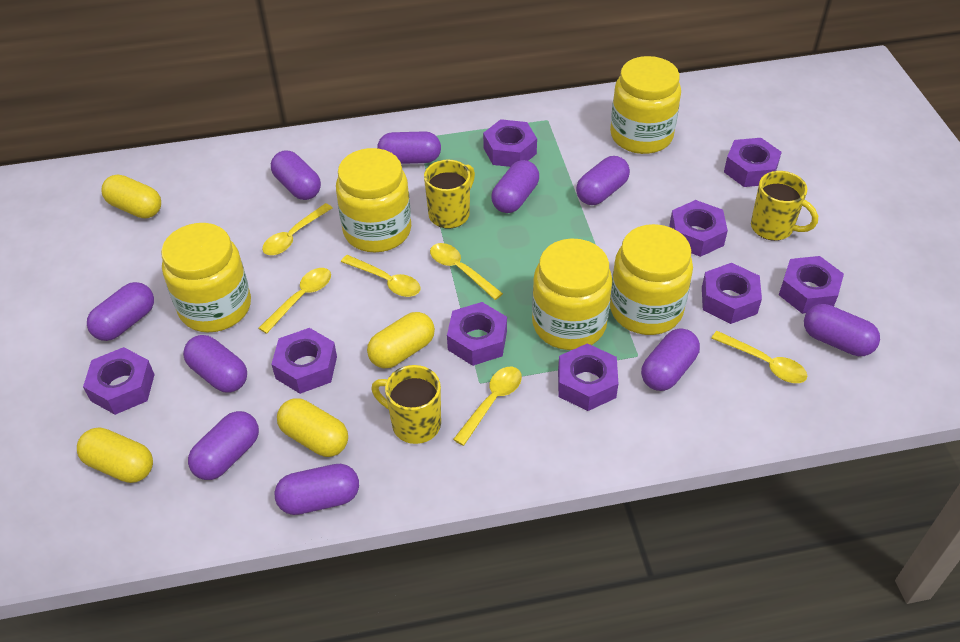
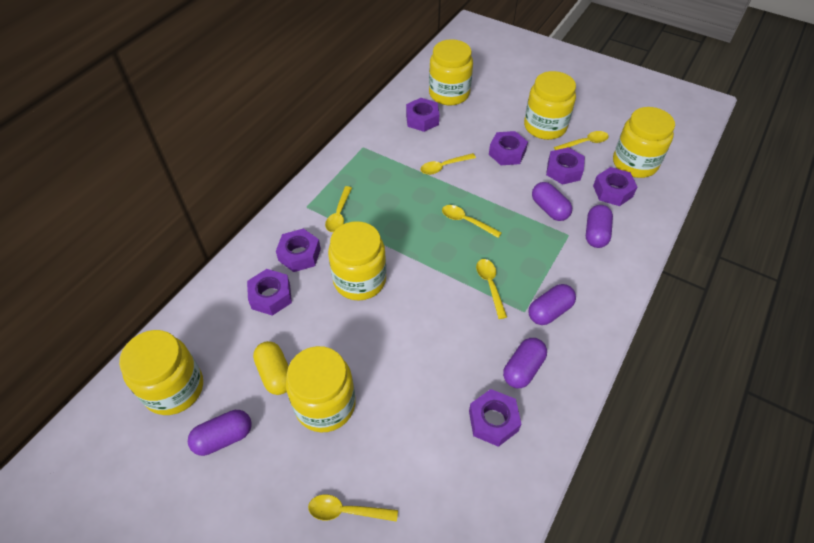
purple capsule: 10 -> 5
purple nut: 9 -> 7
yellow capsule: 4 -> 1
yellow jar: 5 -> 6
yellow mug: 3 -> 0

